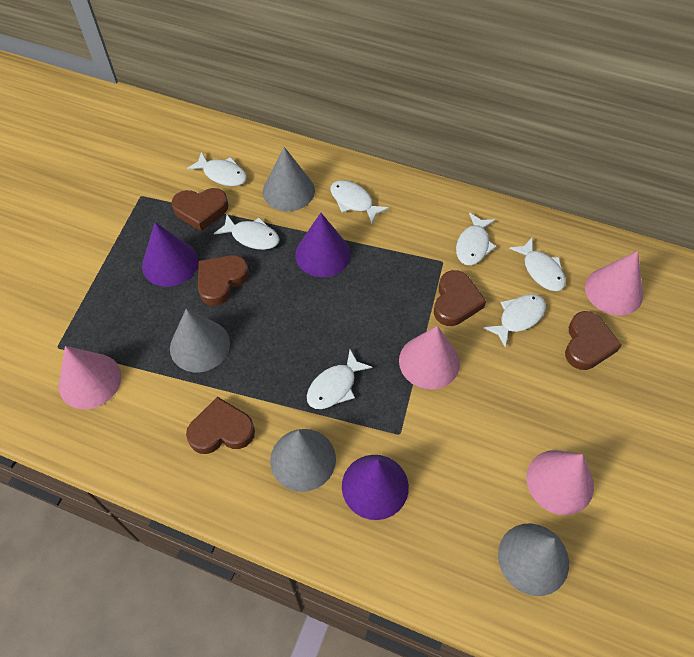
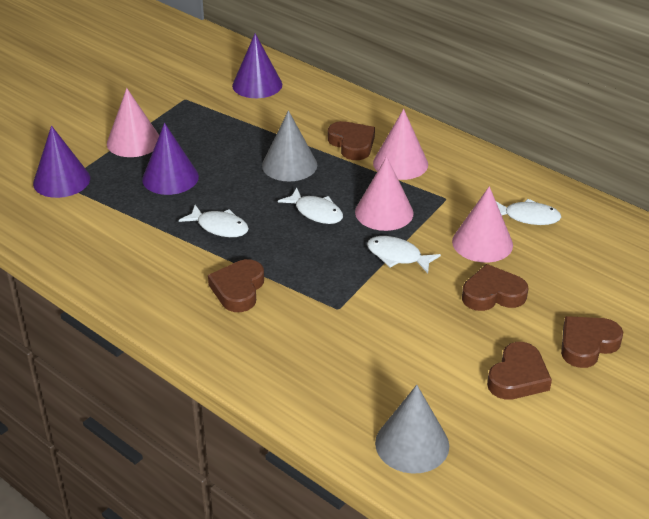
grey cone: 4 -> 2
white fish: 7 -> 4

